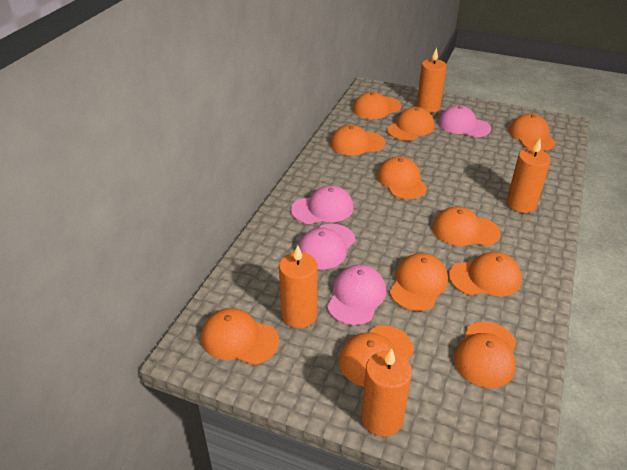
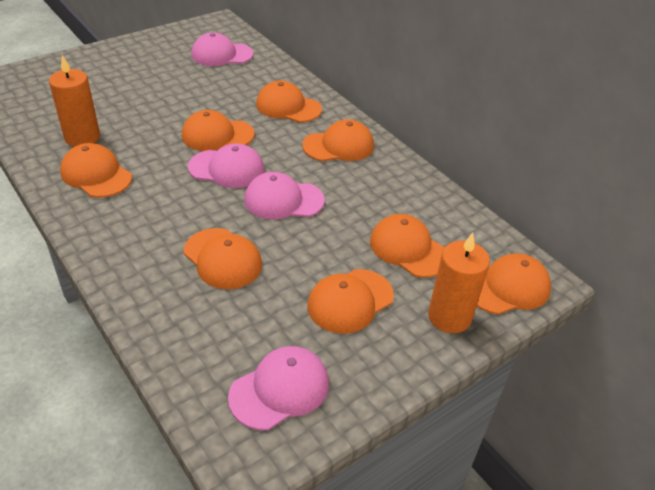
orange candle: 4 -> 2
orange cap: 11 -> 8

